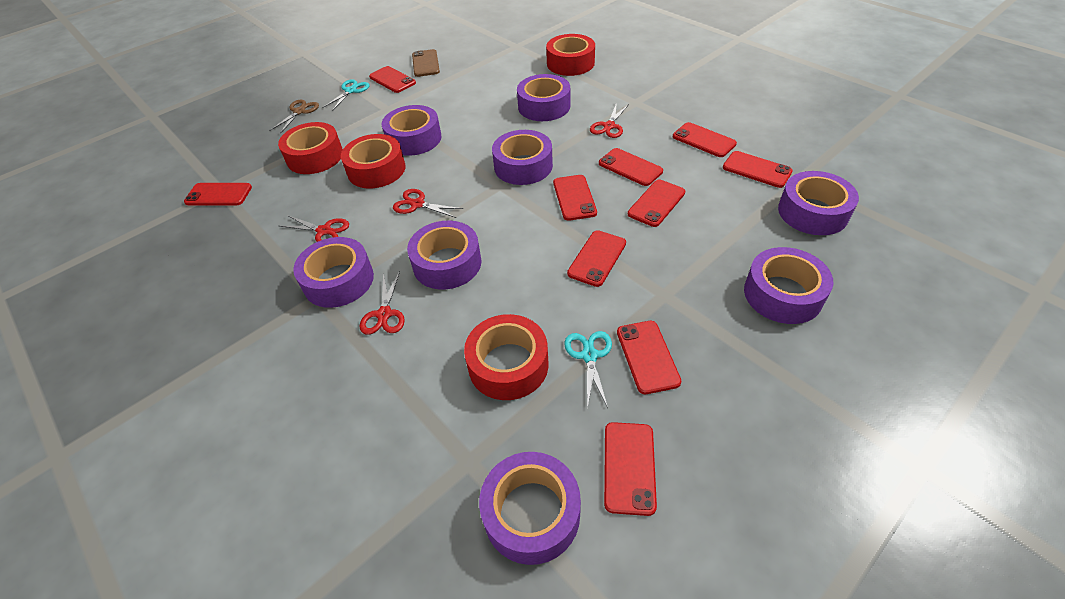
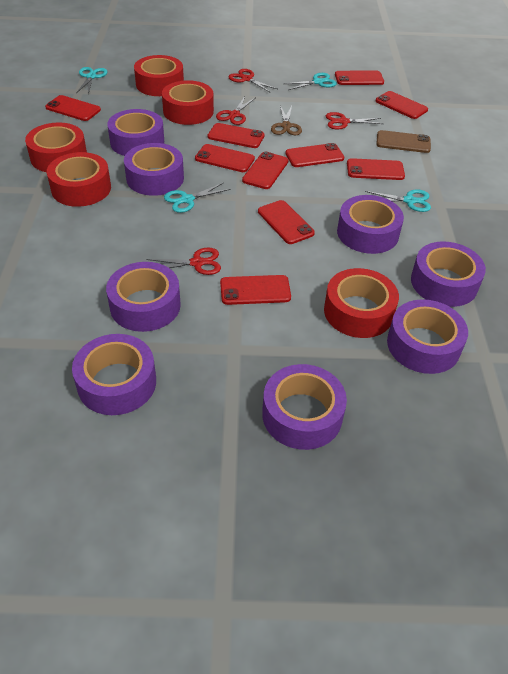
red tape: 4 -> 5
turquoise scissors: 2 -> 4

